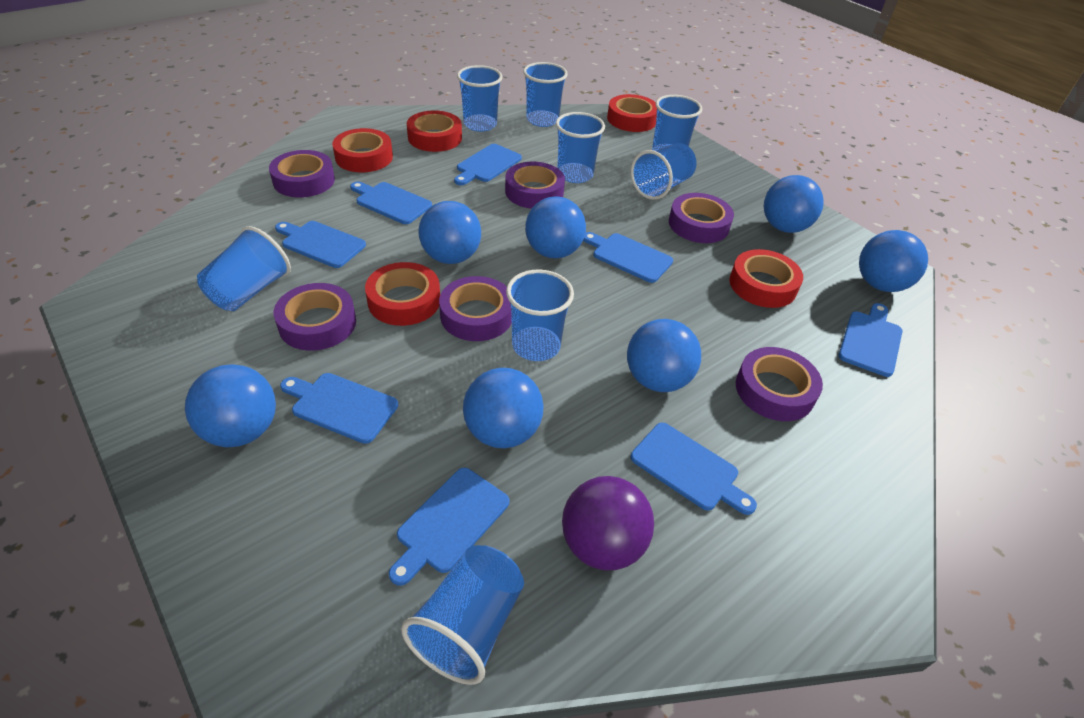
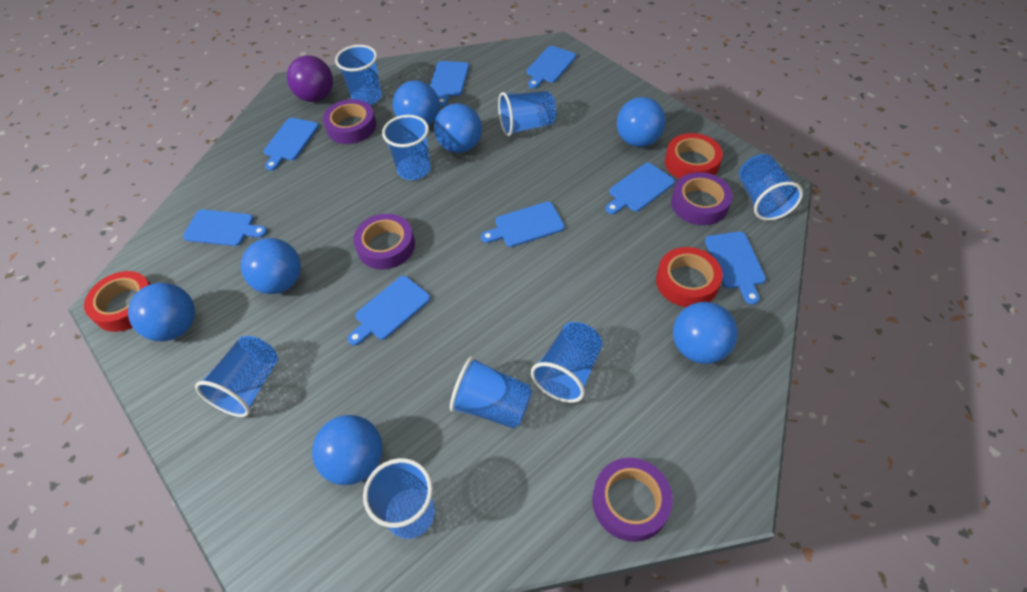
purple tape: 6 -> 4
red tape: 5 -> 3

